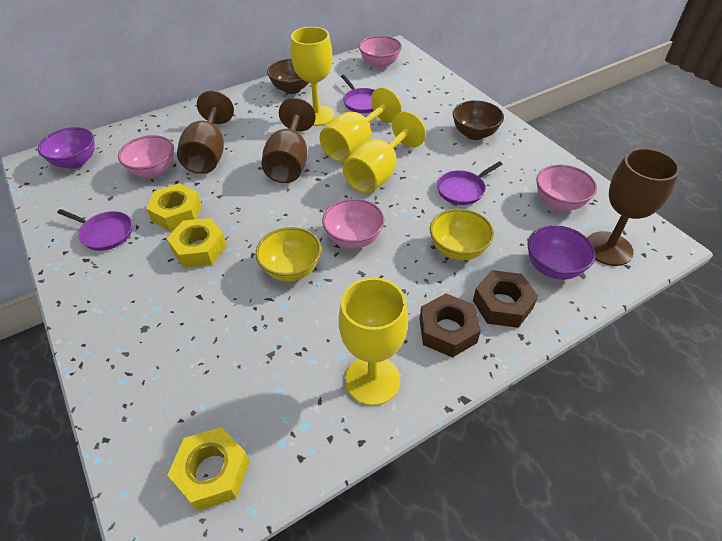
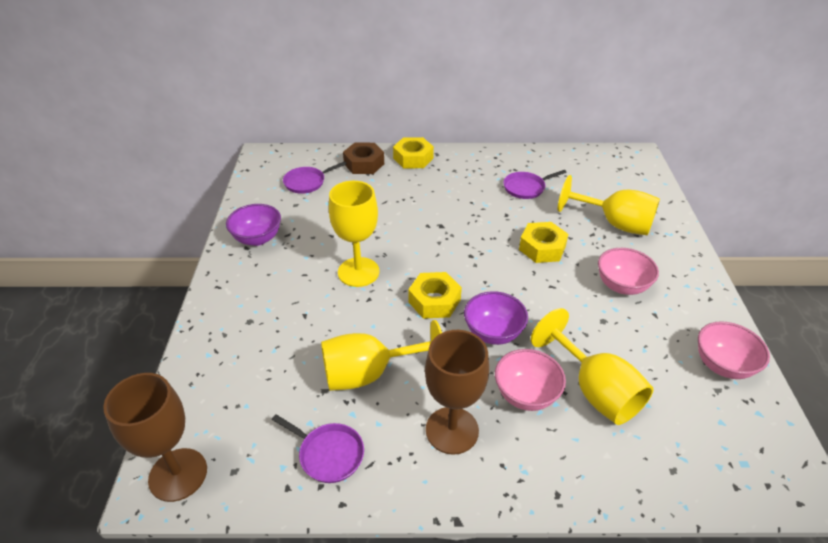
brown bowl: 2 -> 0
brown goblet: 3 -> 2
brown nut: 2 -> 1
pink bowl: 4 -> 3
yellow bowl: 2 -> 0

